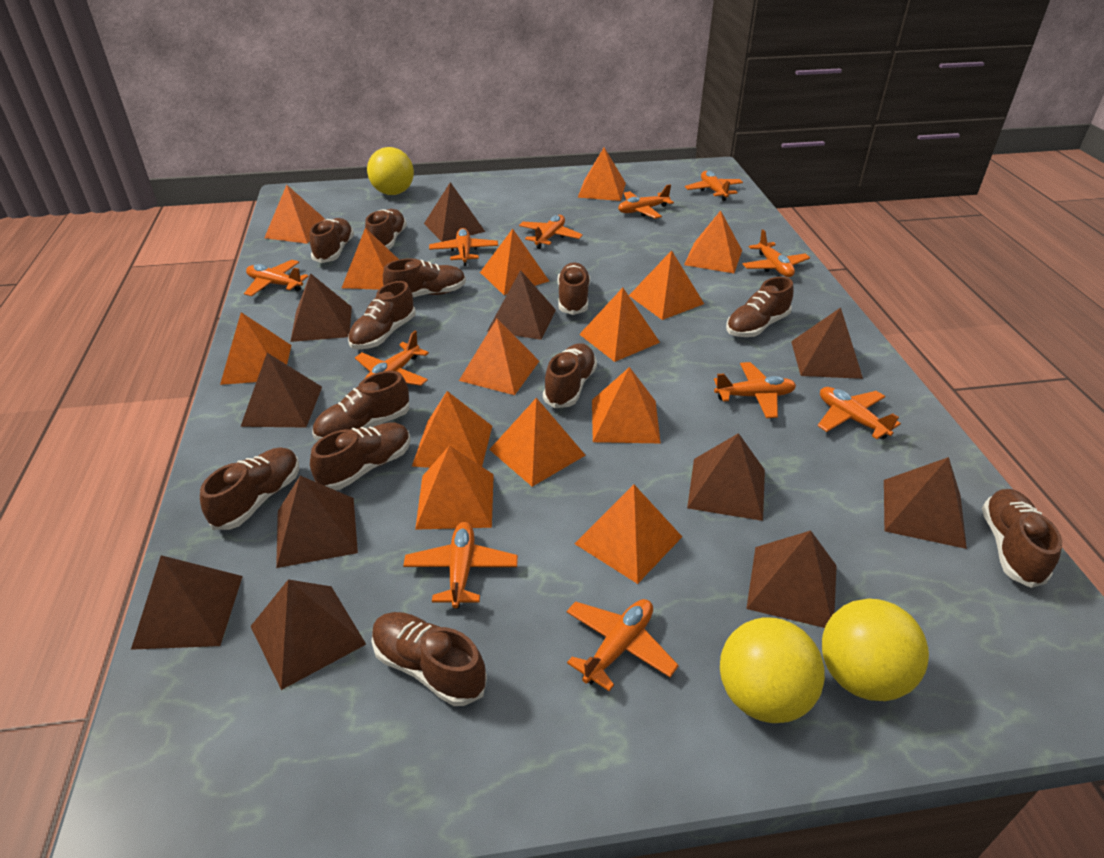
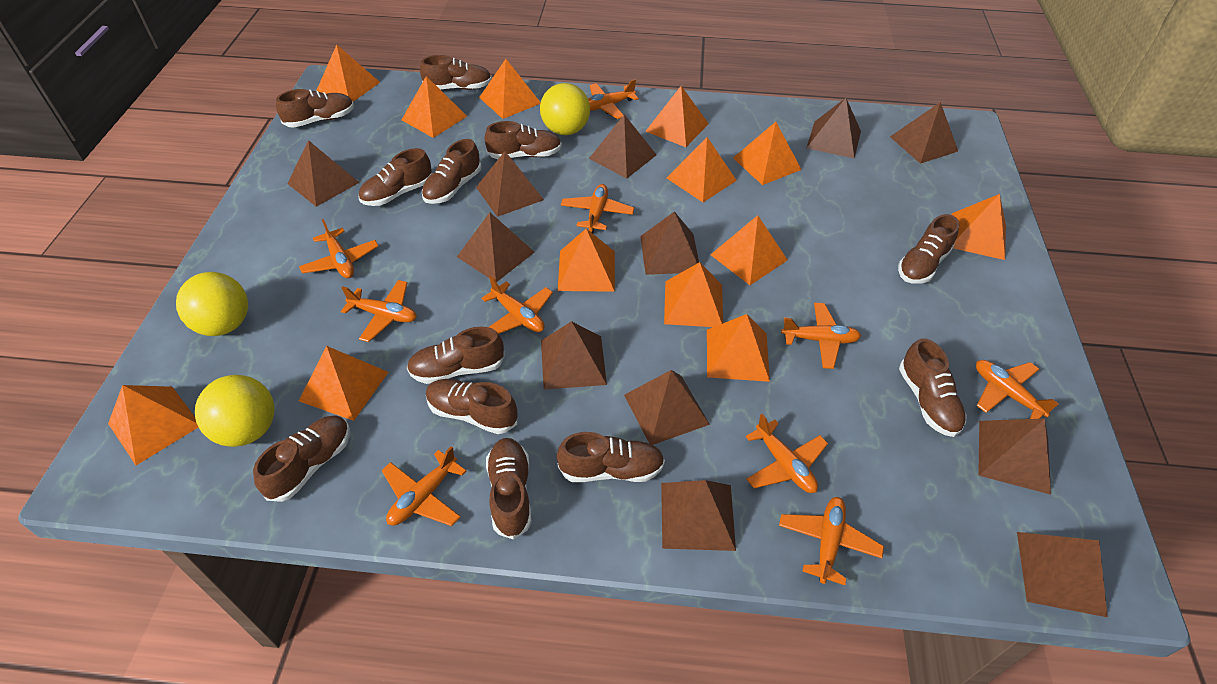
brown pyramid: 11 -> 12
orange plane: 11 -> 10
orange pyramid: 14 -> 13

